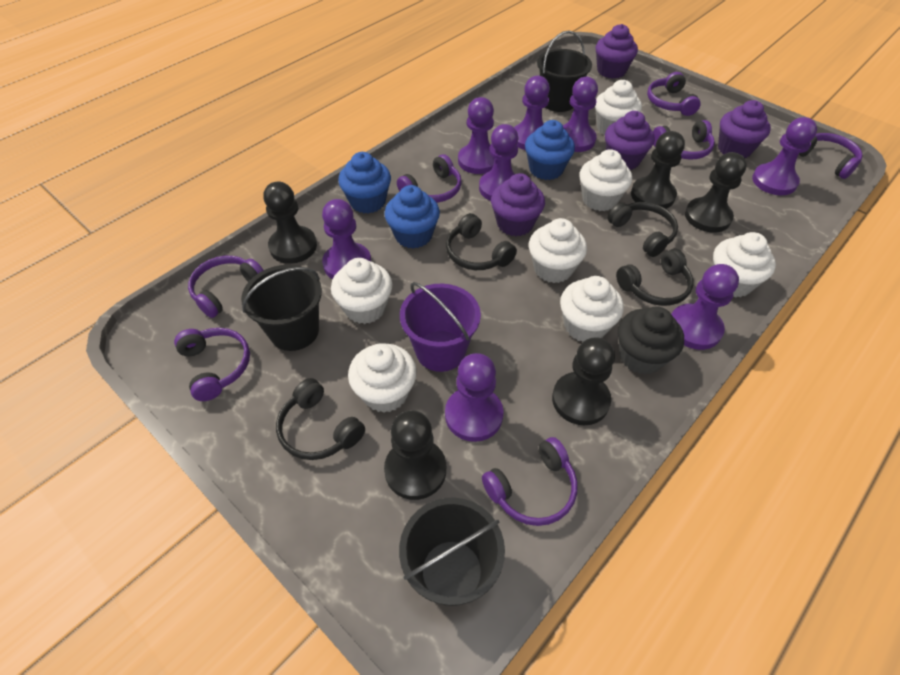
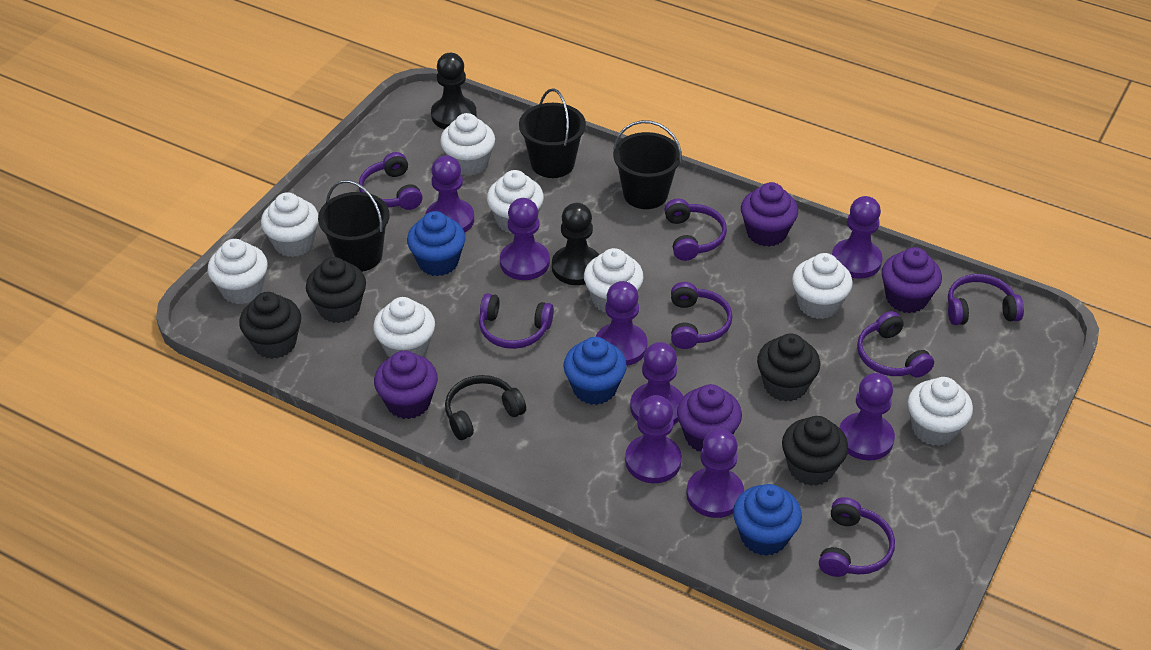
black cupcake: 1 -> 4
black headphones: 4 -> 1
black pawn: 5 -> 2
purple bucket: 1 -> 0
white cupcake: 7 -> 8

